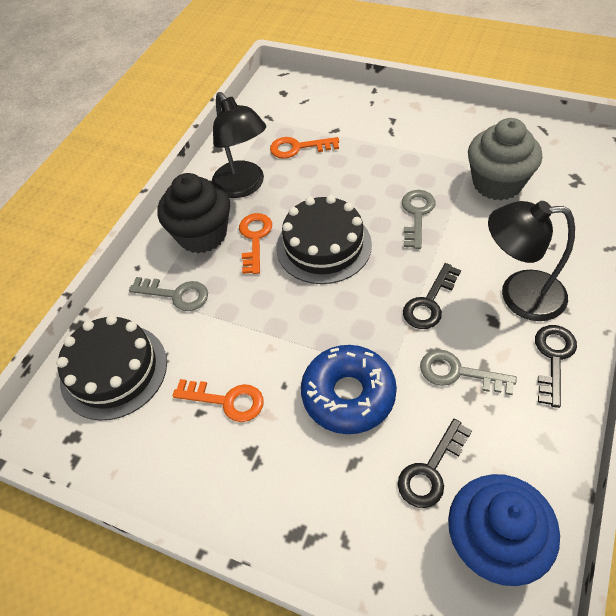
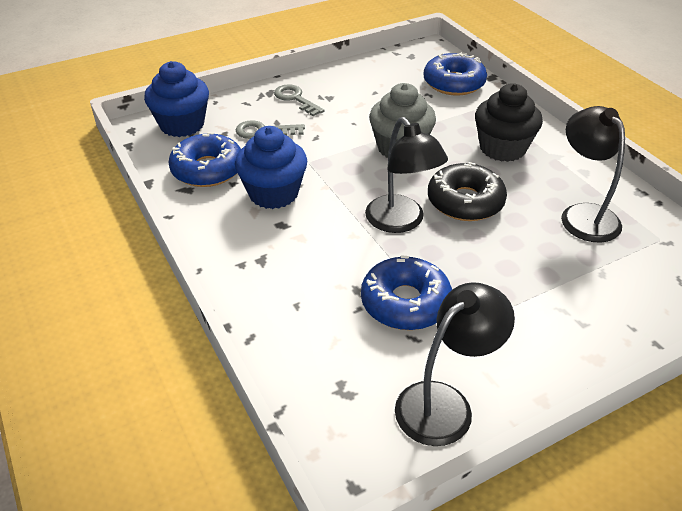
black cake: 2 -> 0
black donut: 0 -> 1
black key: 3 -> 0
black lamp: 2 -> 3
blue cupcake: 1 -> 2
blue donut: 1 -> 3
grey key: 3 -> 2
orange key: 3 -> 0

